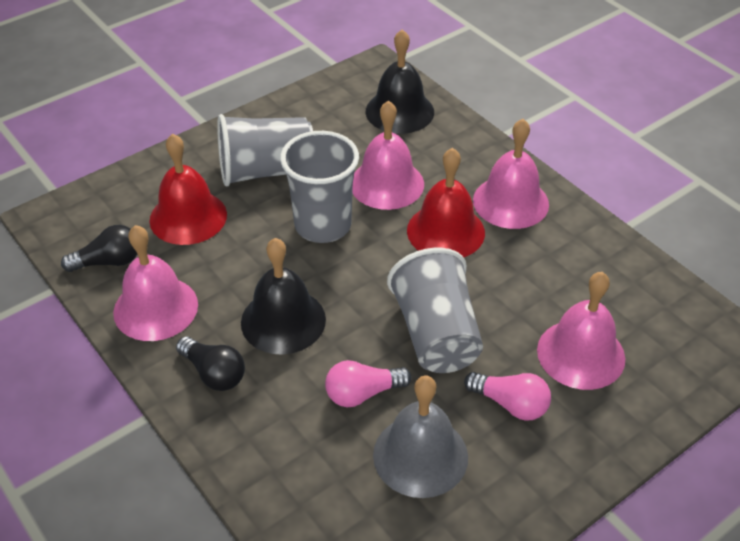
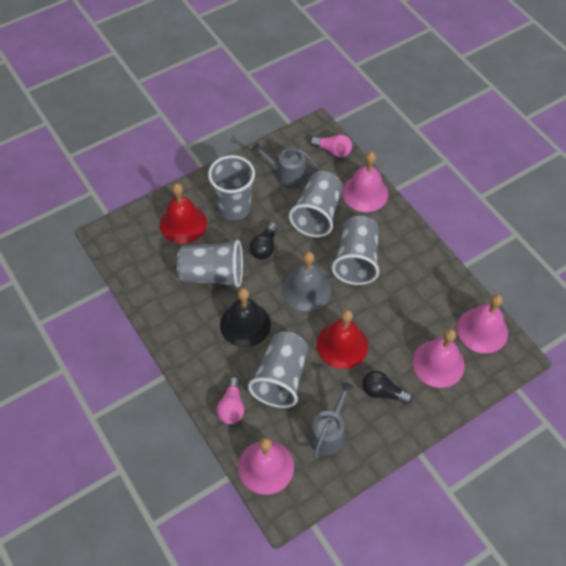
black bell: 2 -> 1
grey cup: 3 -> 5
grey watering can: 0 -> 2

